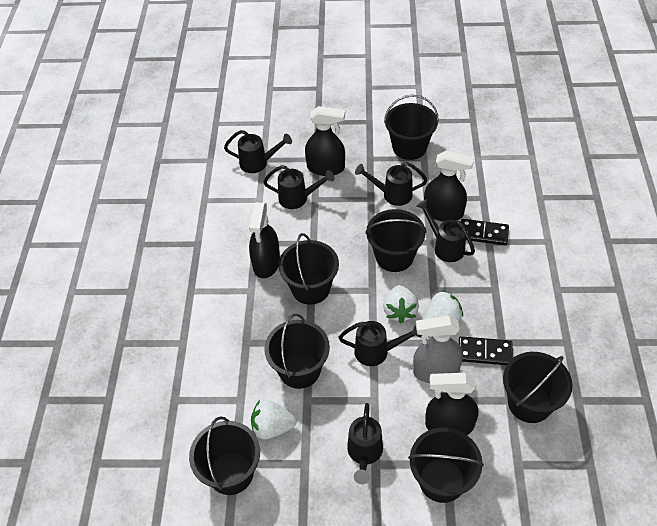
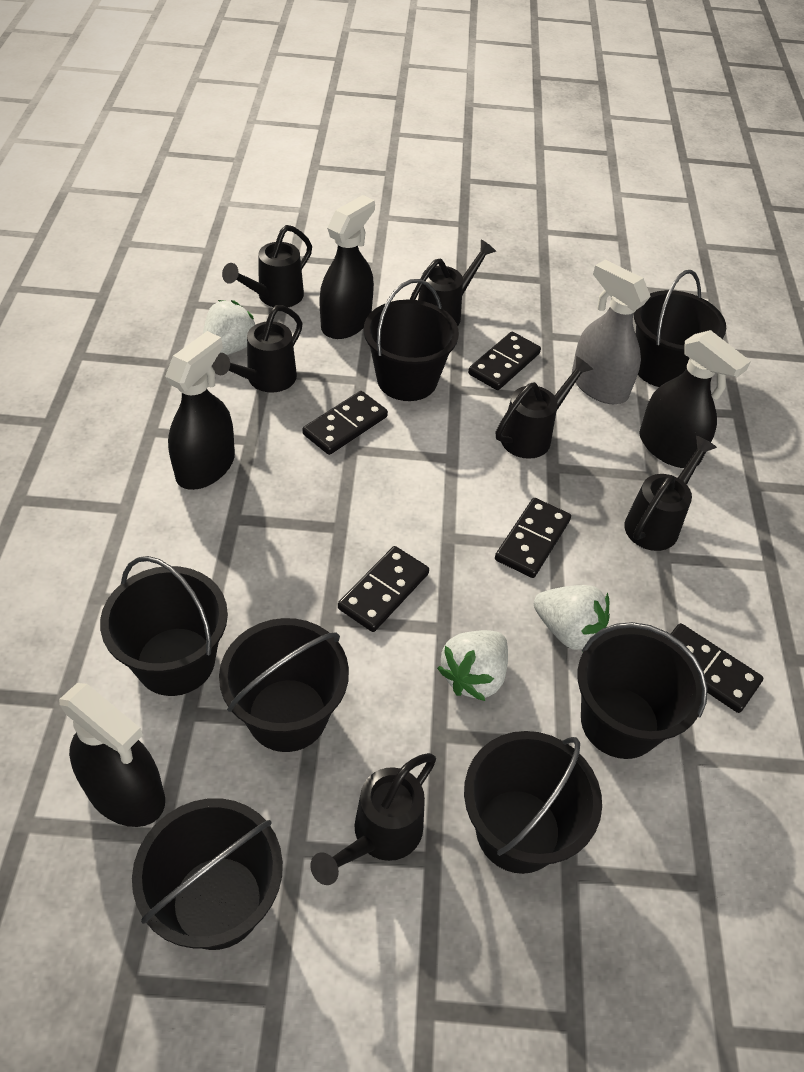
black domino: 2 -> 5

